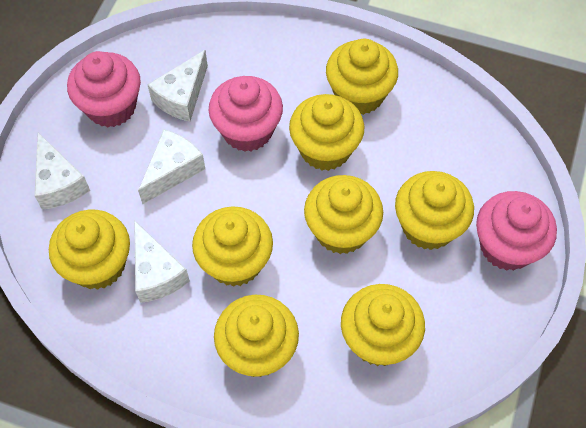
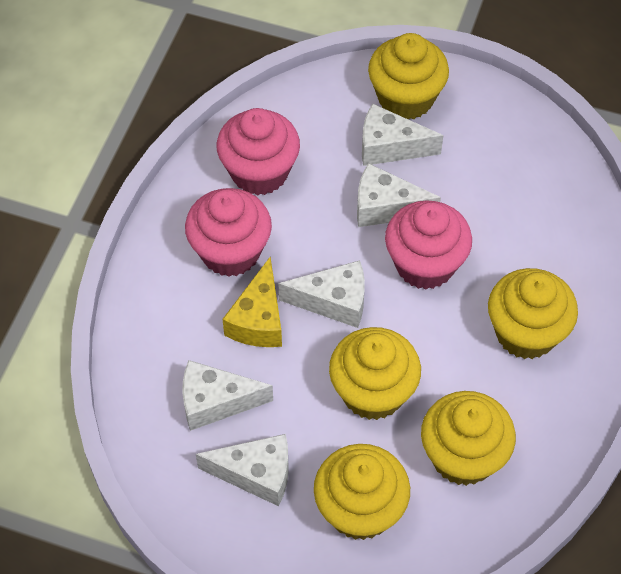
white cheese: 4 -> 5
yellow cheese: 0 -> 1
yellow cupcake: 8 -> 5

